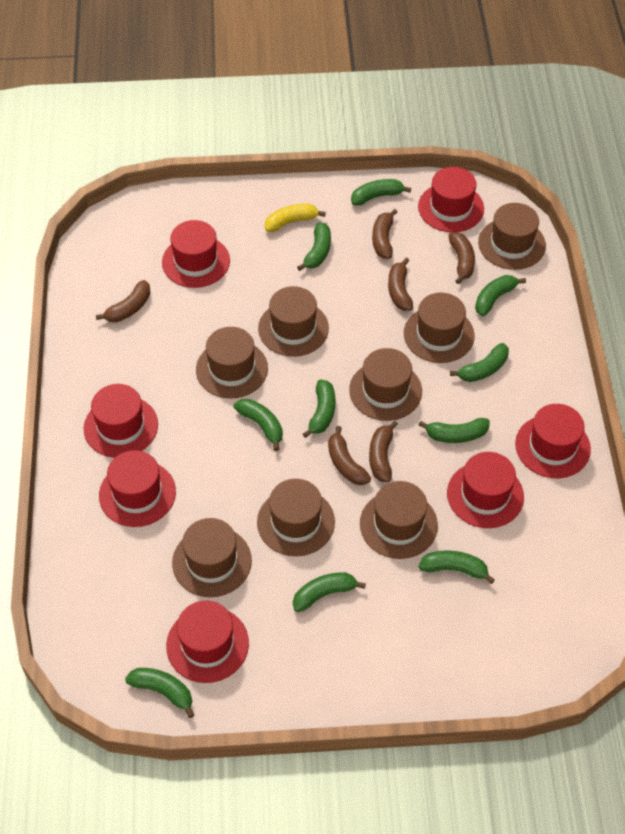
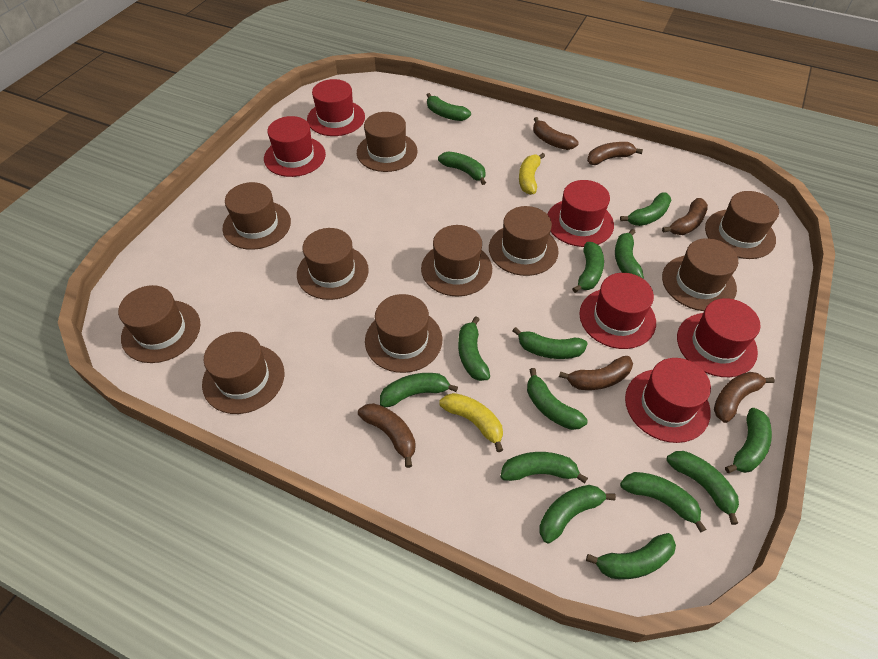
brown hat: 8 -> 10
green banana: 10 -> 15
red hat: 7 -> 6
yellow banana: 1 -> 2

